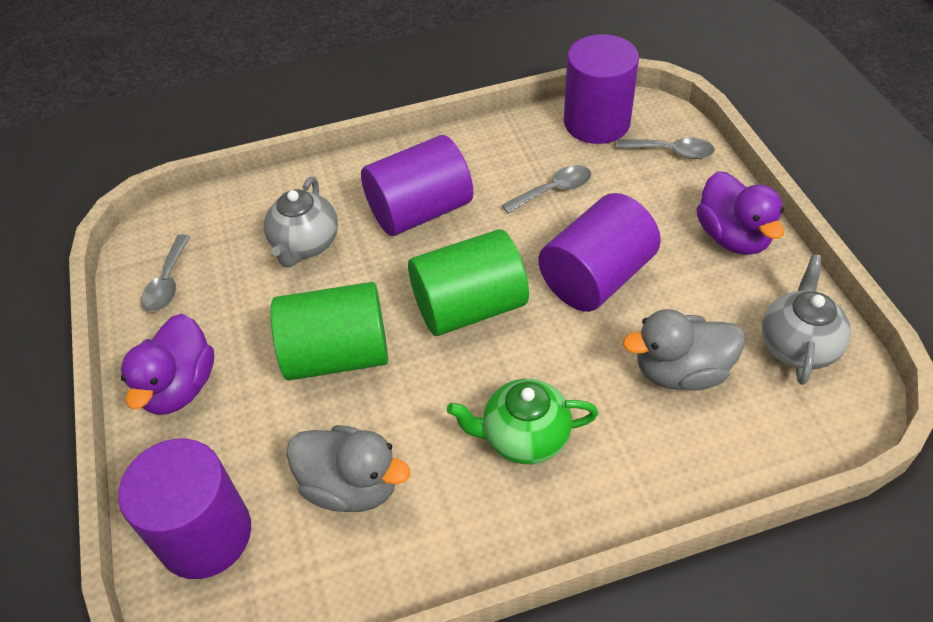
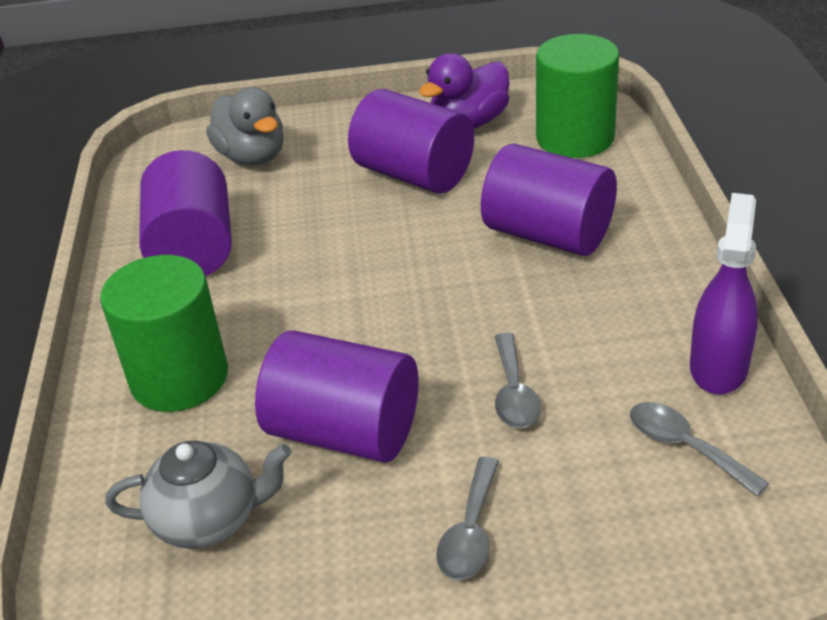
green teapot: 1 -> 0
grey duck: 2 -> 1
grey teapot: 2 -> 1
purple duck: 2 -> 1
purple spray bottle: 0 -> 1

